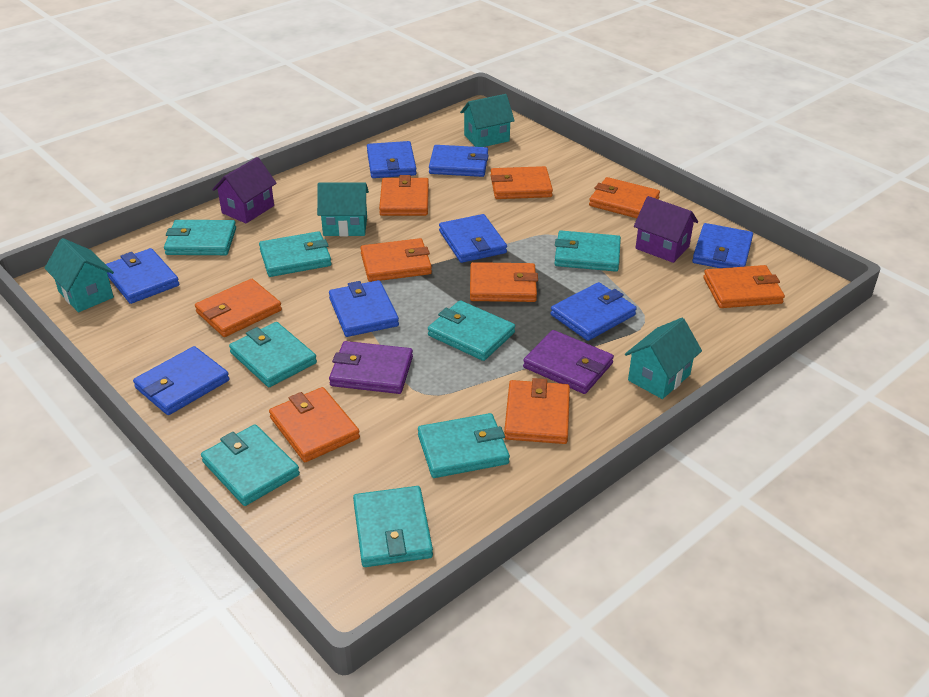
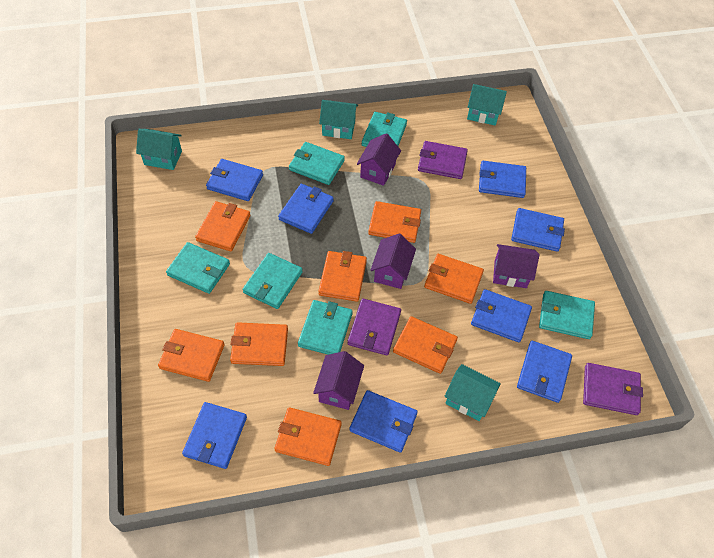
orange wallet: 9 -> 8
purple house: 2 -> 4
purple wallet: 2 -> 3
turquoise wallet: 8 -> 6

